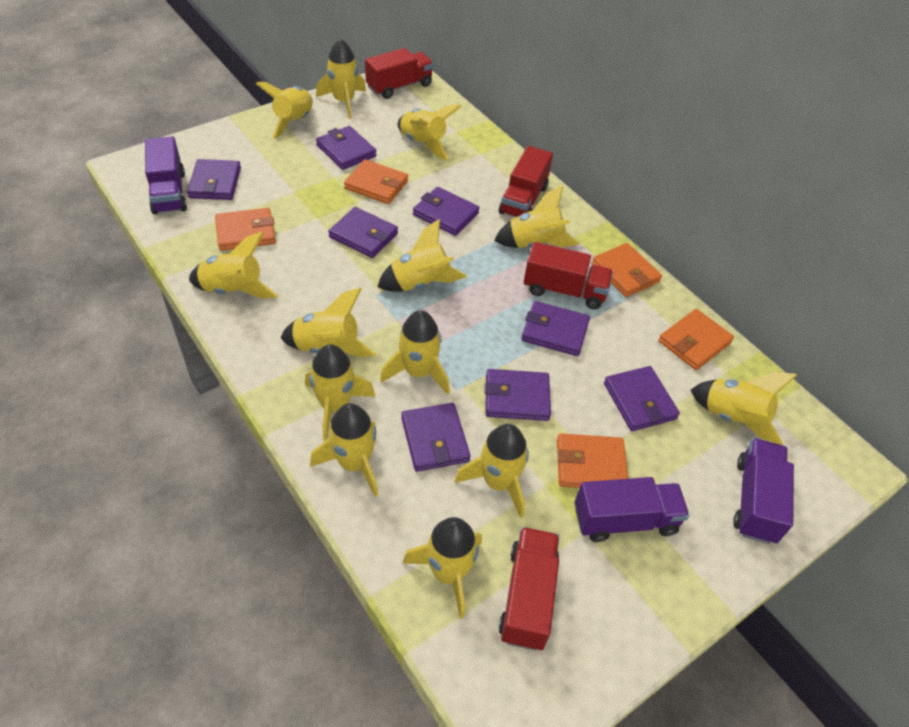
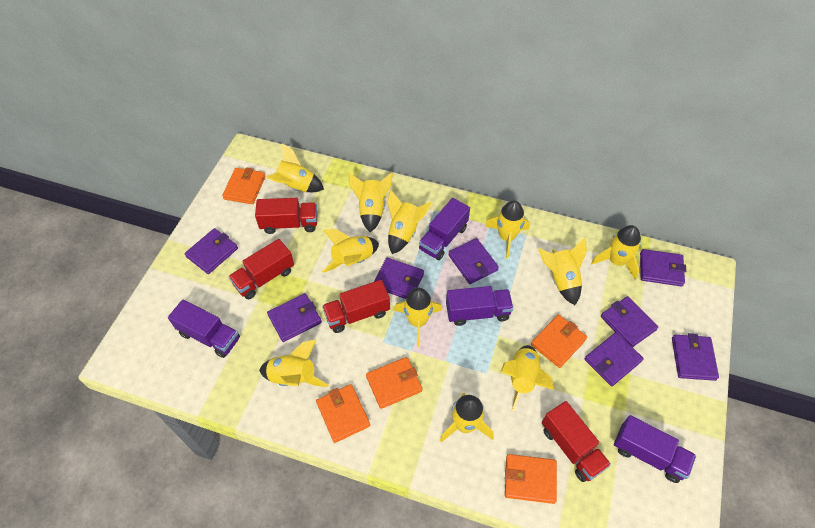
purple truck: 3 -> 4
yellow rocket: 13 -> 11

